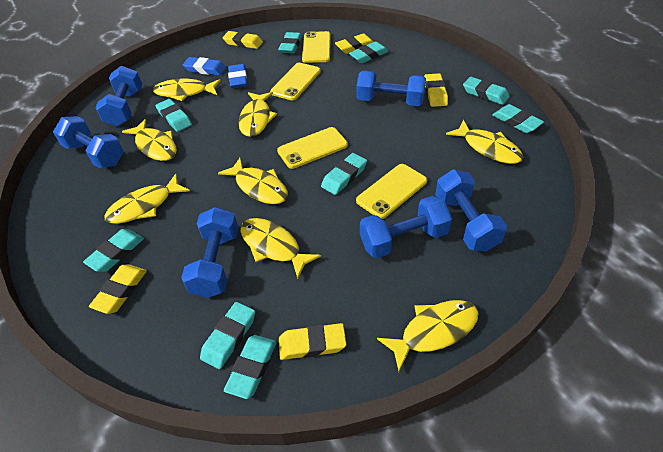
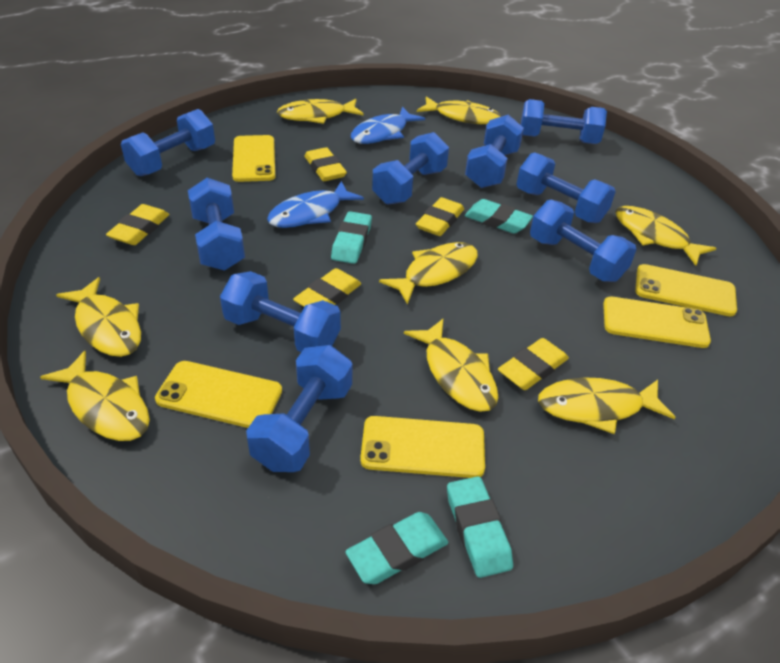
blue dumbbell: 6 -> 9
blue eraser: 2 -> 0
blue fish: 0 -> 2
turquoise eraser: 9 -> 4
yellow phone: 4 -> 5

